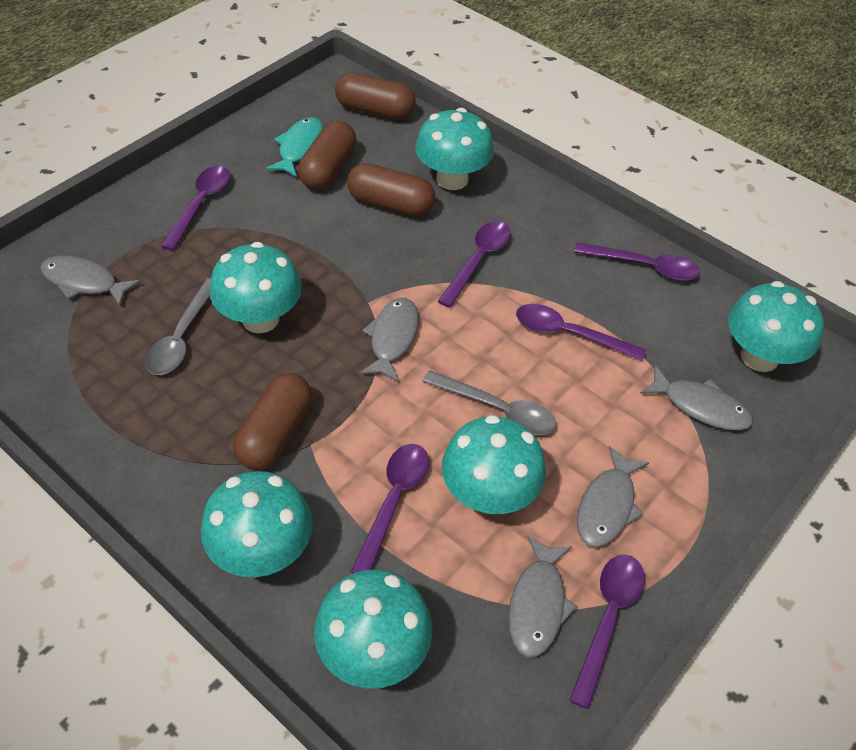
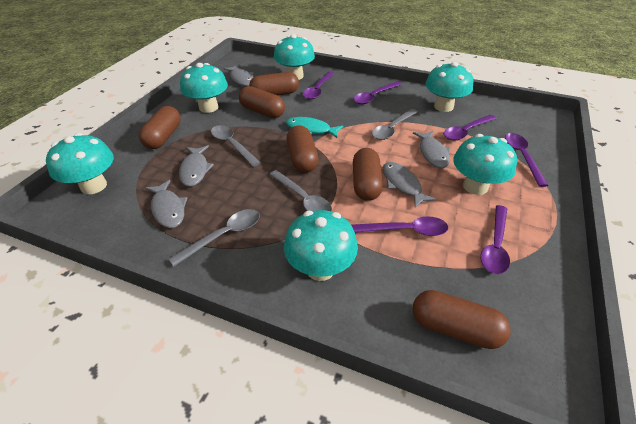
brown capsule: 4 -> 6
grey spoon: 2 -> 4

